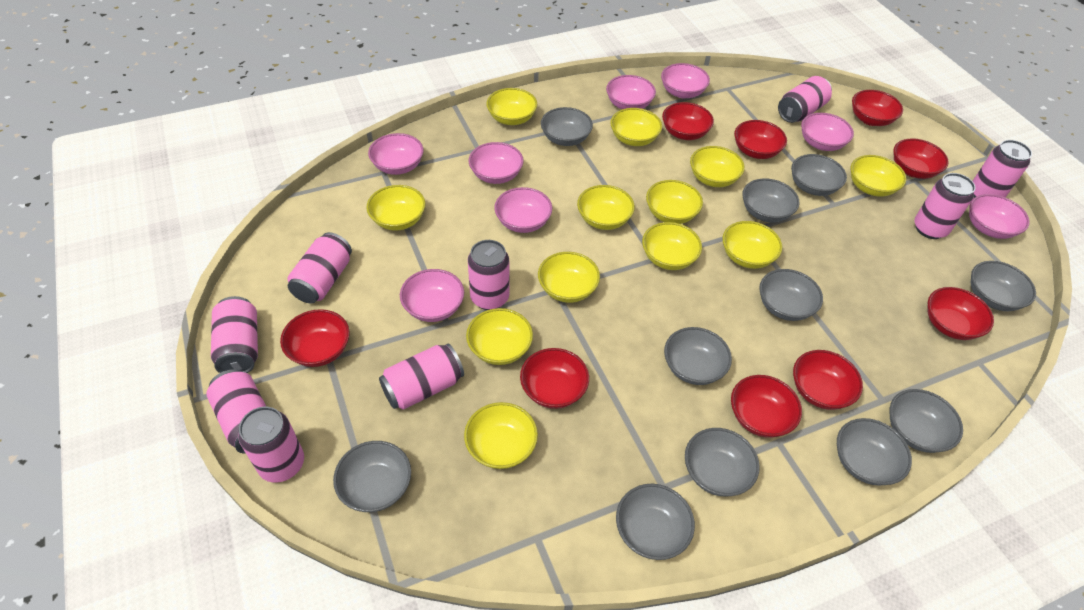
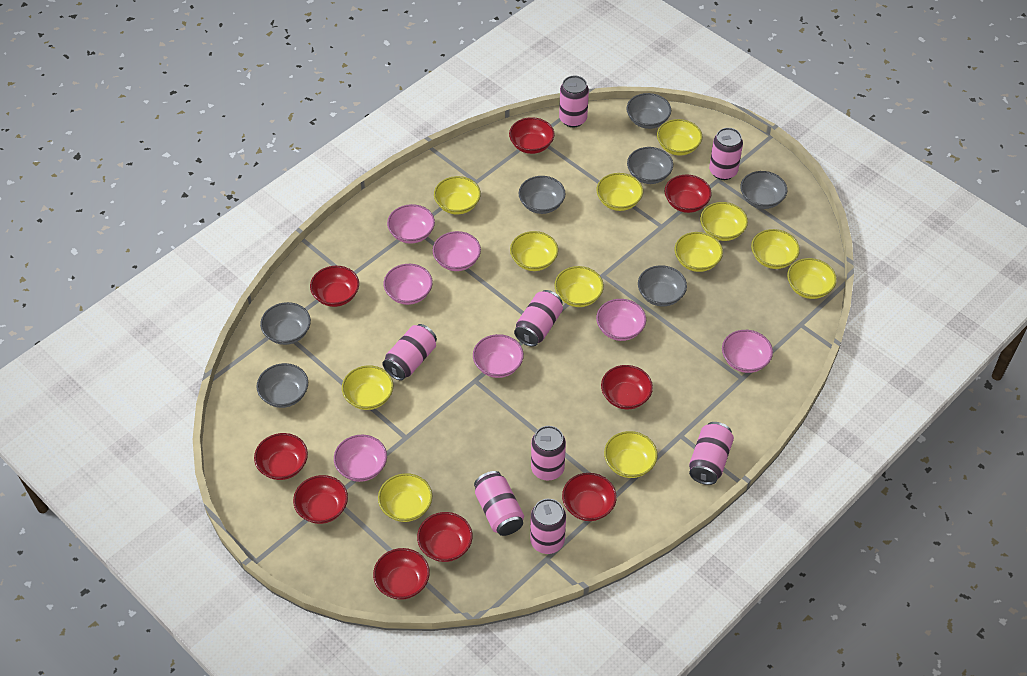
grey bowl: 11 -> 7
pink bowl: 8 -> 7
pink can: 9 -> 8

